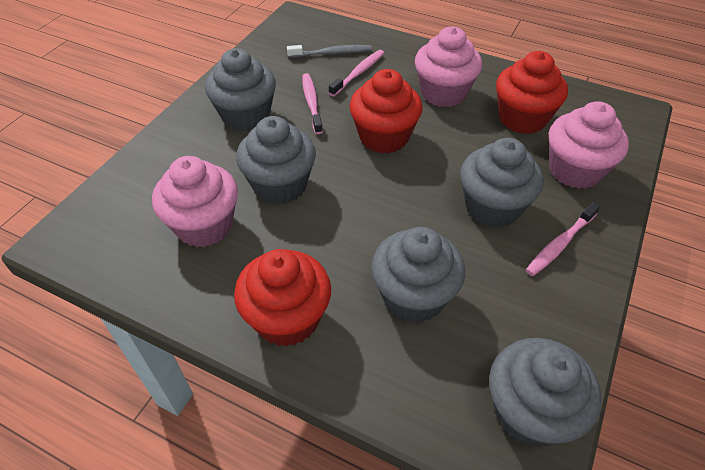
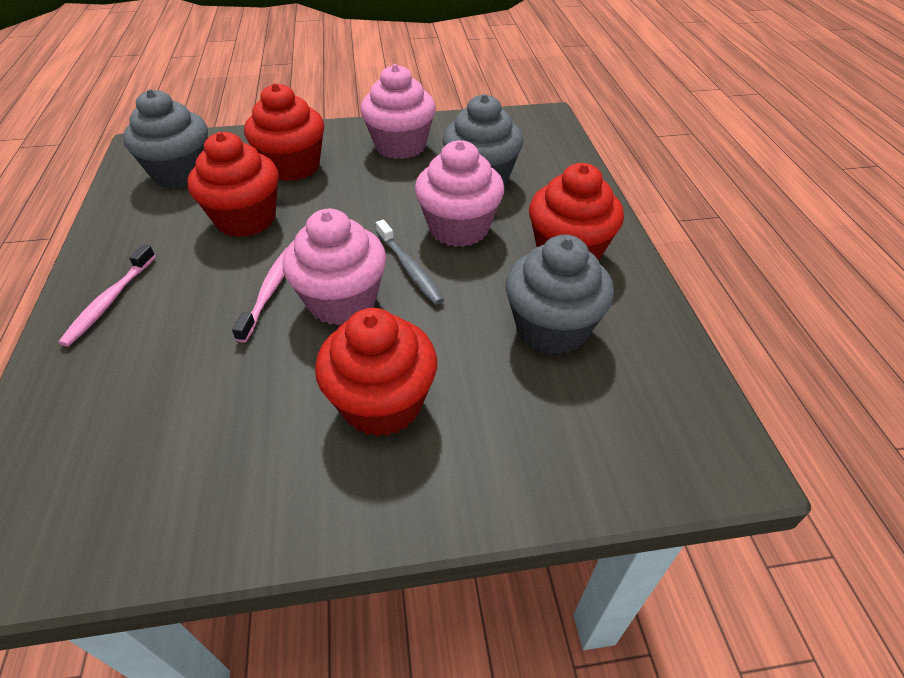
grey cupcake: 5 -> 3
pink toothbrush: 3 -> 2
red cupcake: 3 -> 4

